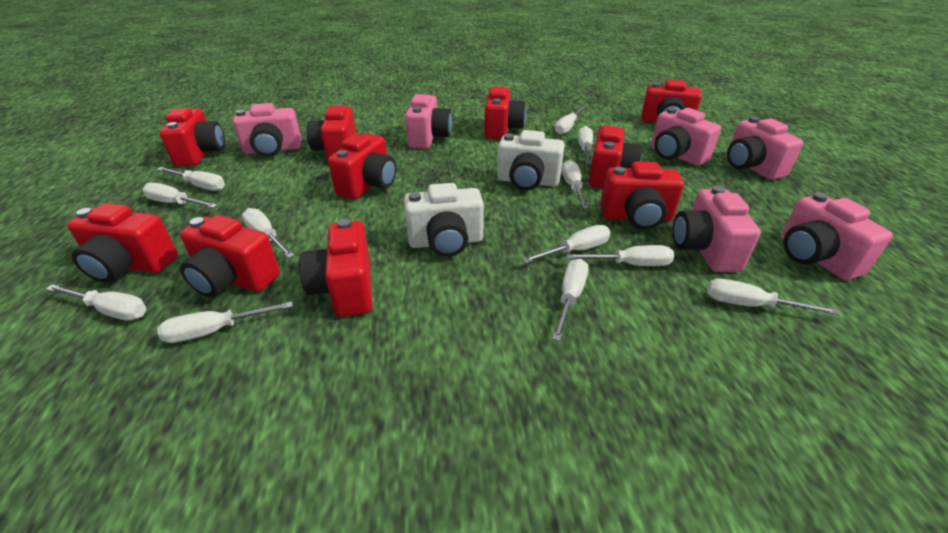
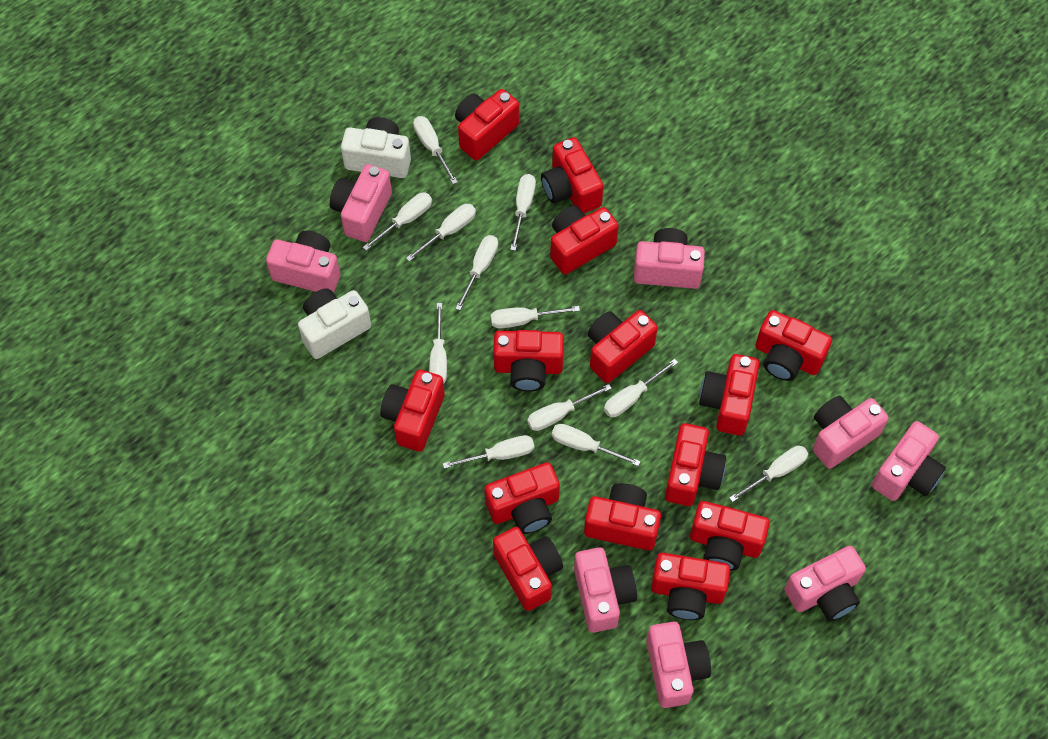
pink camera: 6 -> 8
red camera: 10 -> 14

